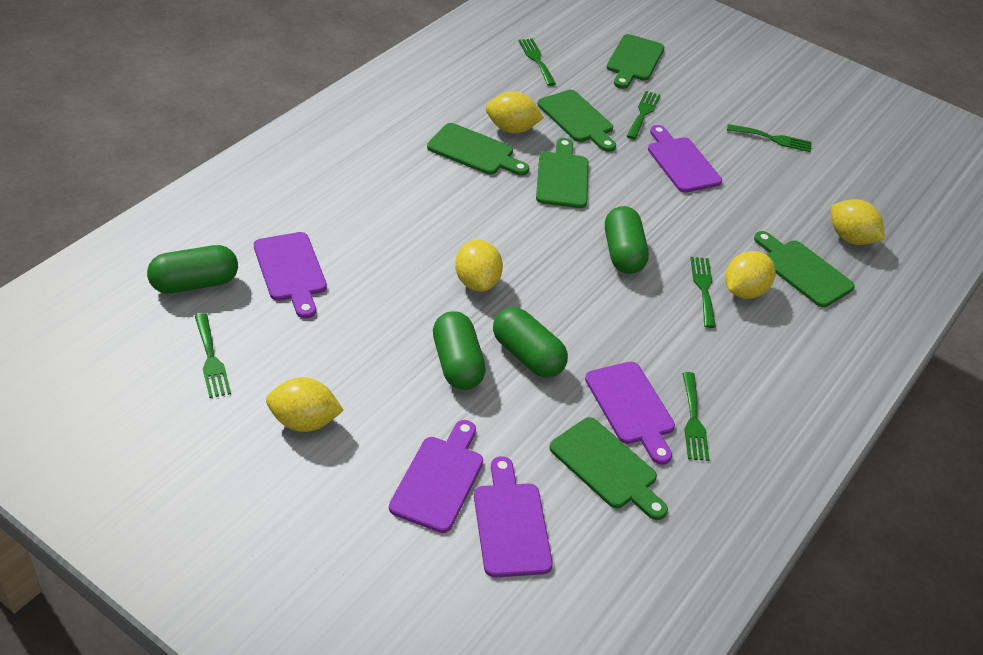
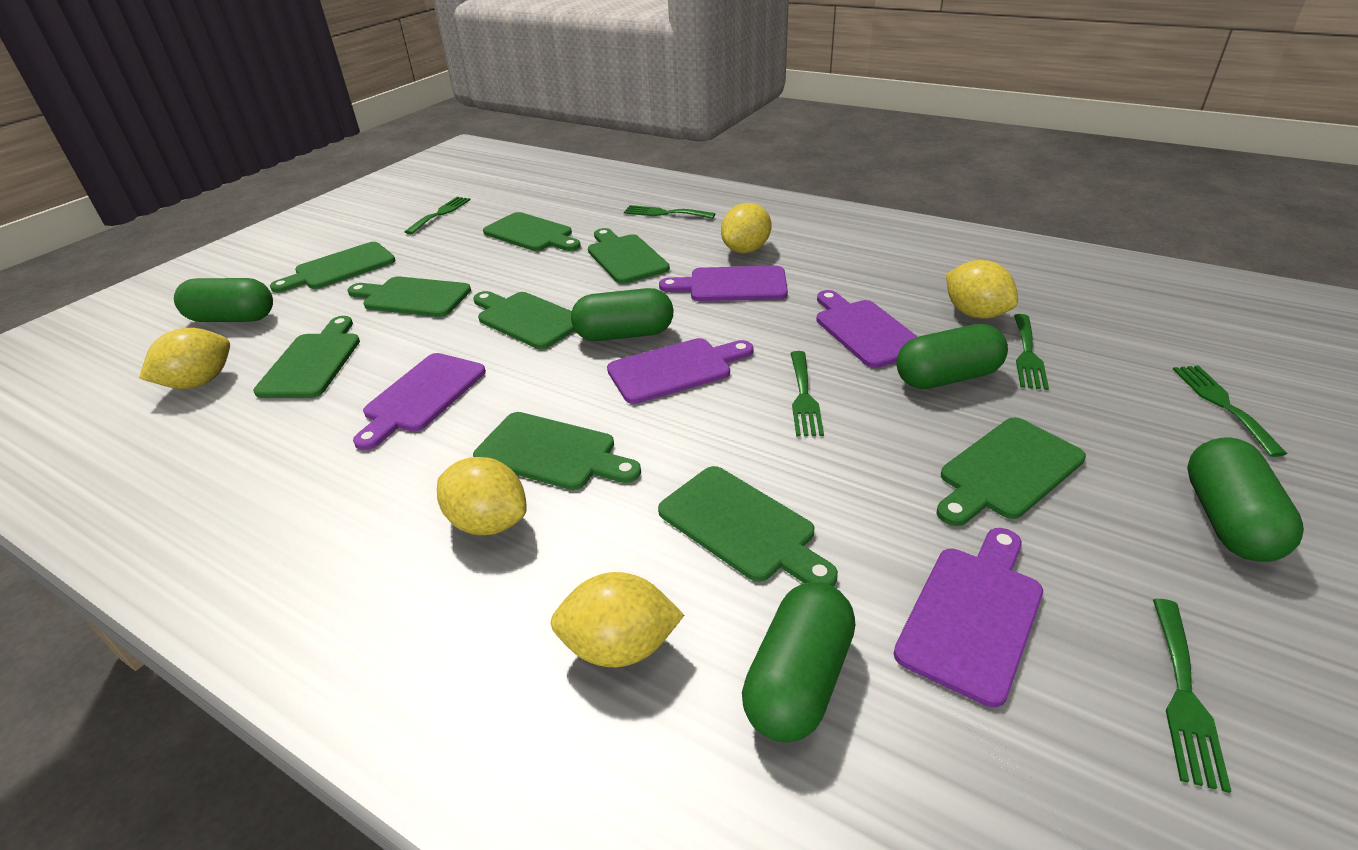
green capsule: 4 -> 5
green cutting board: 6 -> 9

